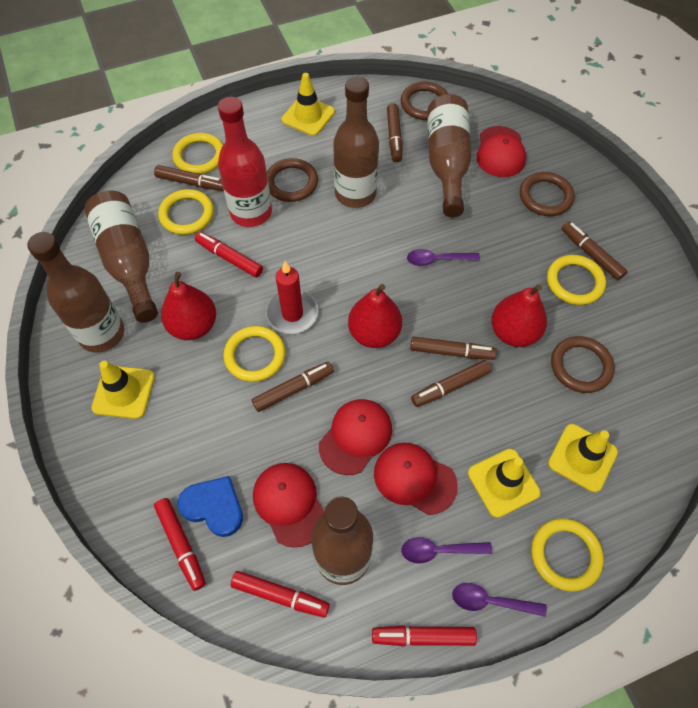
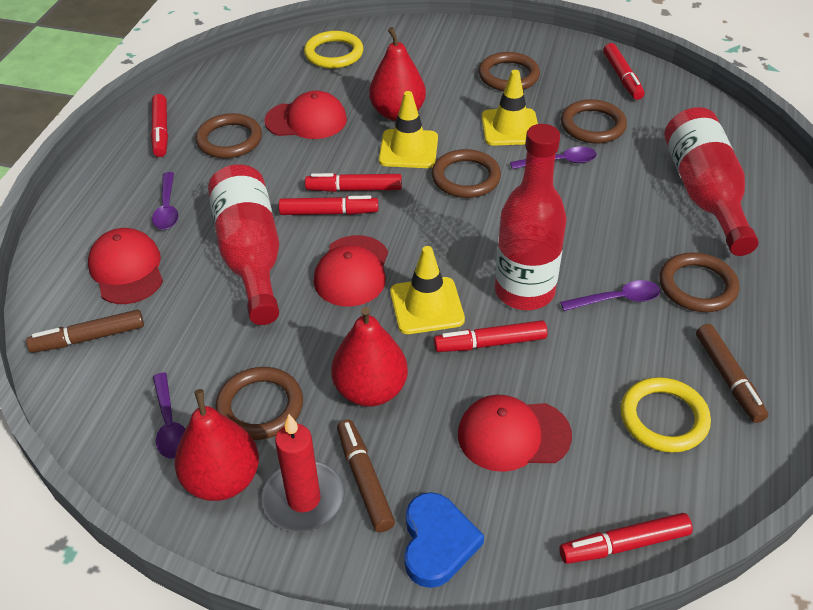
brown bottle: 5 -> 0
brown marker: 6 -> 3
brown ring: 4 -> 6
purple spoon: 3 -> 4
red bottle: 1 -> 3
red marker: 4 -> 6
yellow ring: 5 -> 2
yellow traffic cone: 4 -> 3

